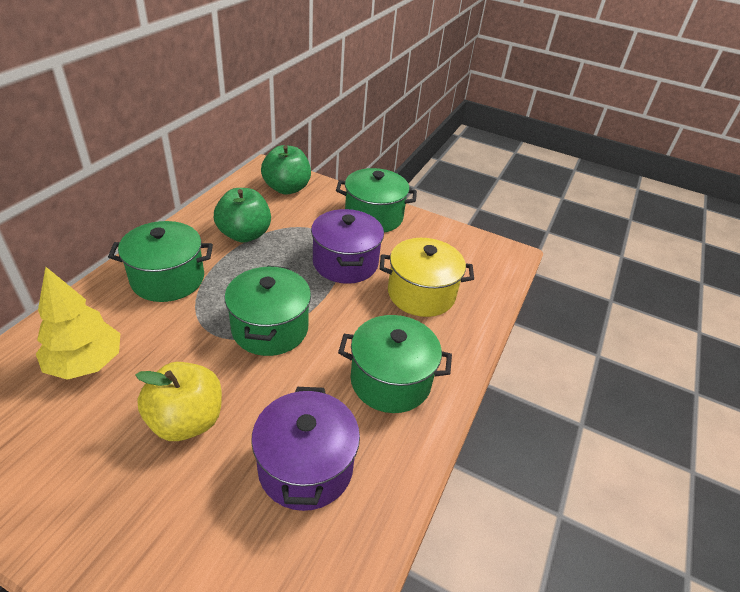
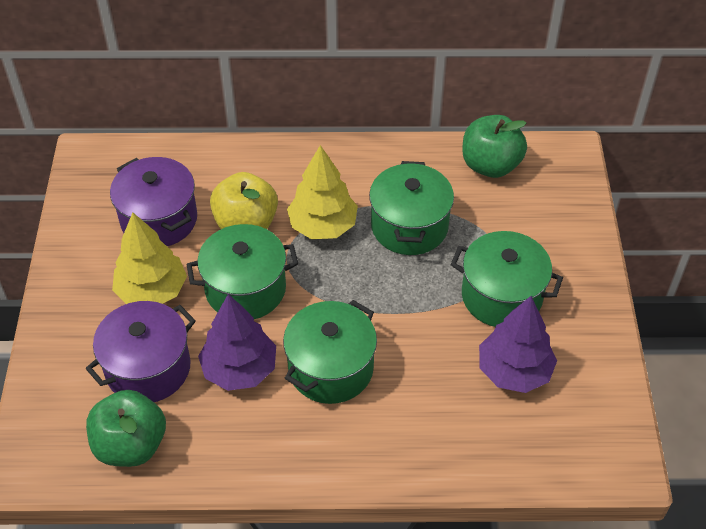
purple tree: 0 -> 2
yellow pot: 1 -> 0
yellow tree: 1 -> 2

